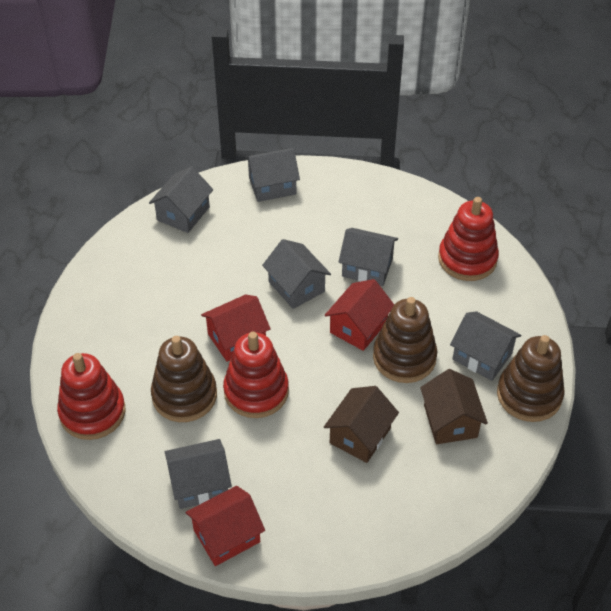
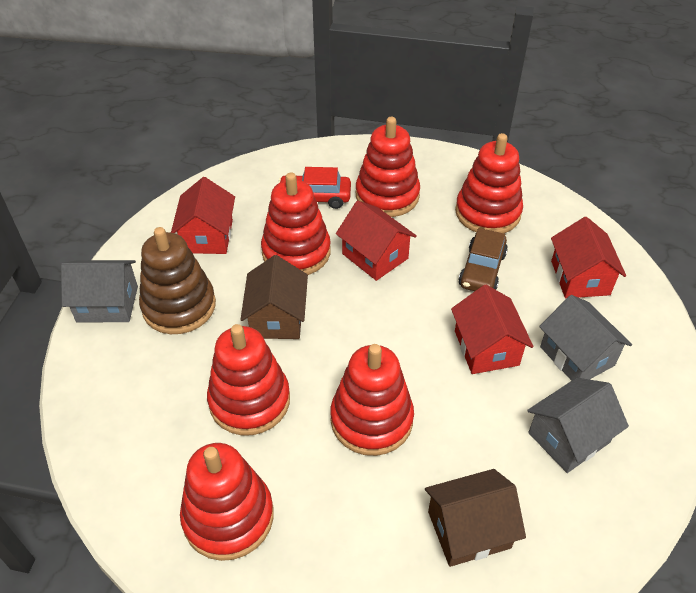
brown car: 0 -> 1
brown stacking toy: 3 -> 1
grey house: 6 -> 3
red car: 0 -> 1
red house: 3 -> 4
red stacking toy: 3 -> 6

